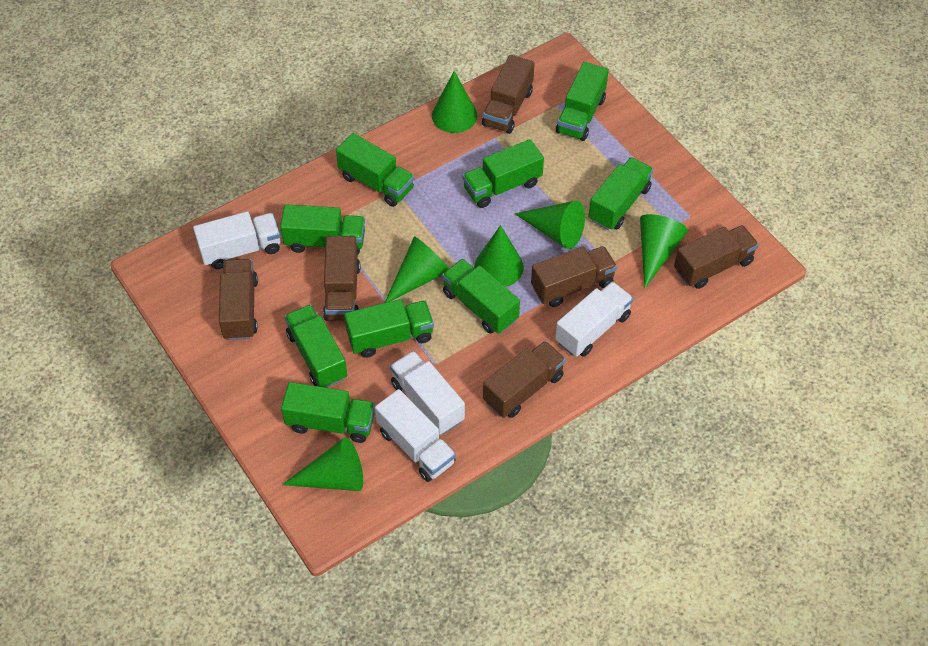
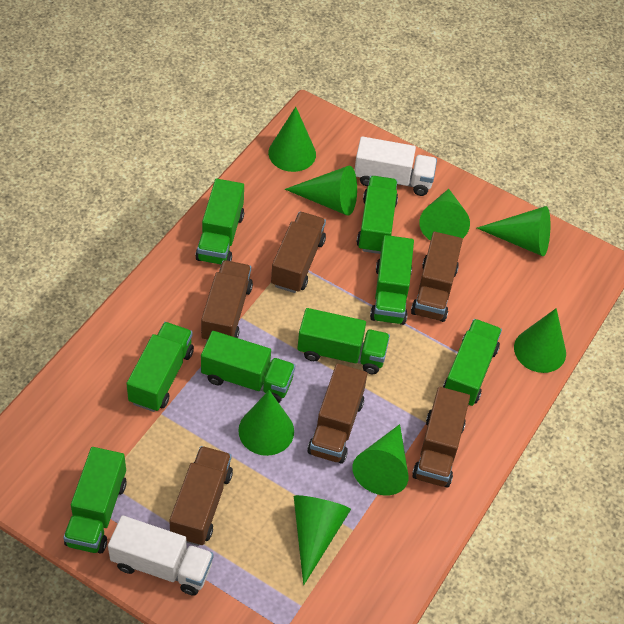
green cone: 6 -> 8
green truck: 9 -> 8
white truck: 4 -> 2

